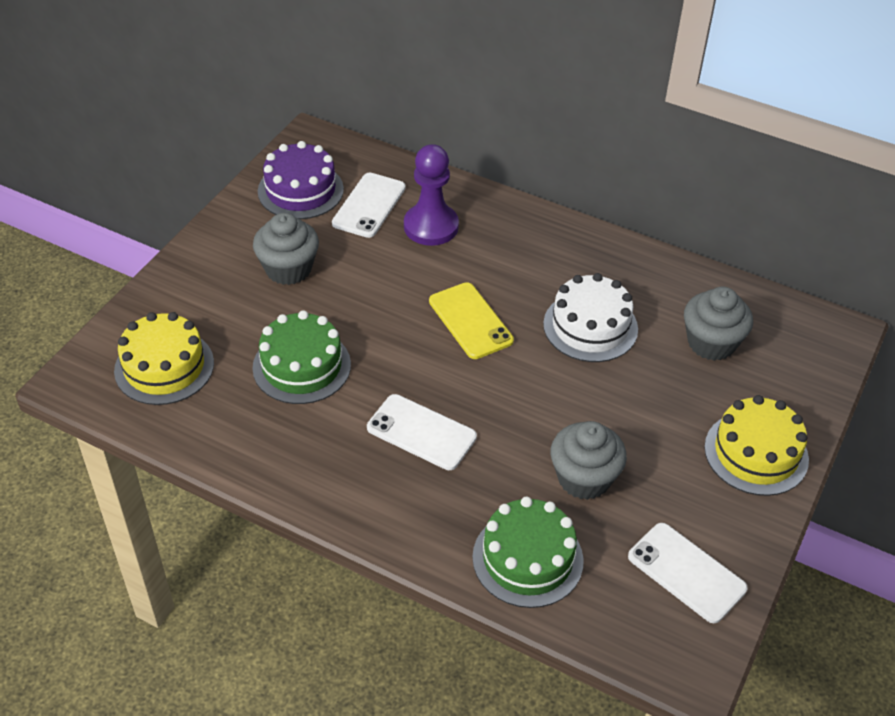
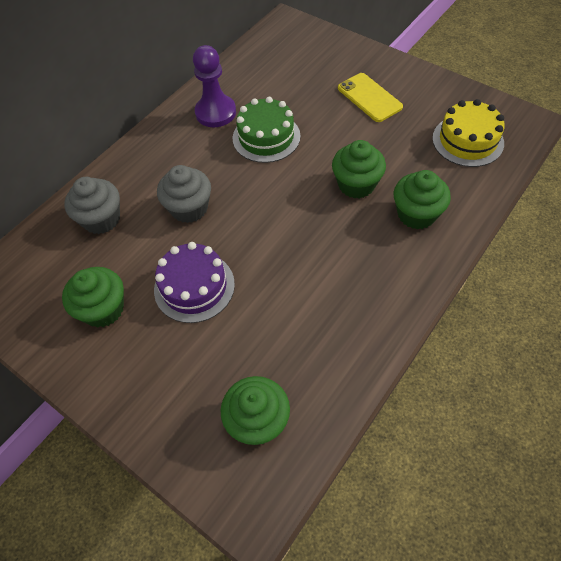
green cake: 2 -> 1
green cupcake: 0 -> 4
grey cupcake: 3 -> 2
white cake: 1 -> 0
white phone: 3 -> 0
yellow cake: 2 -> 1

